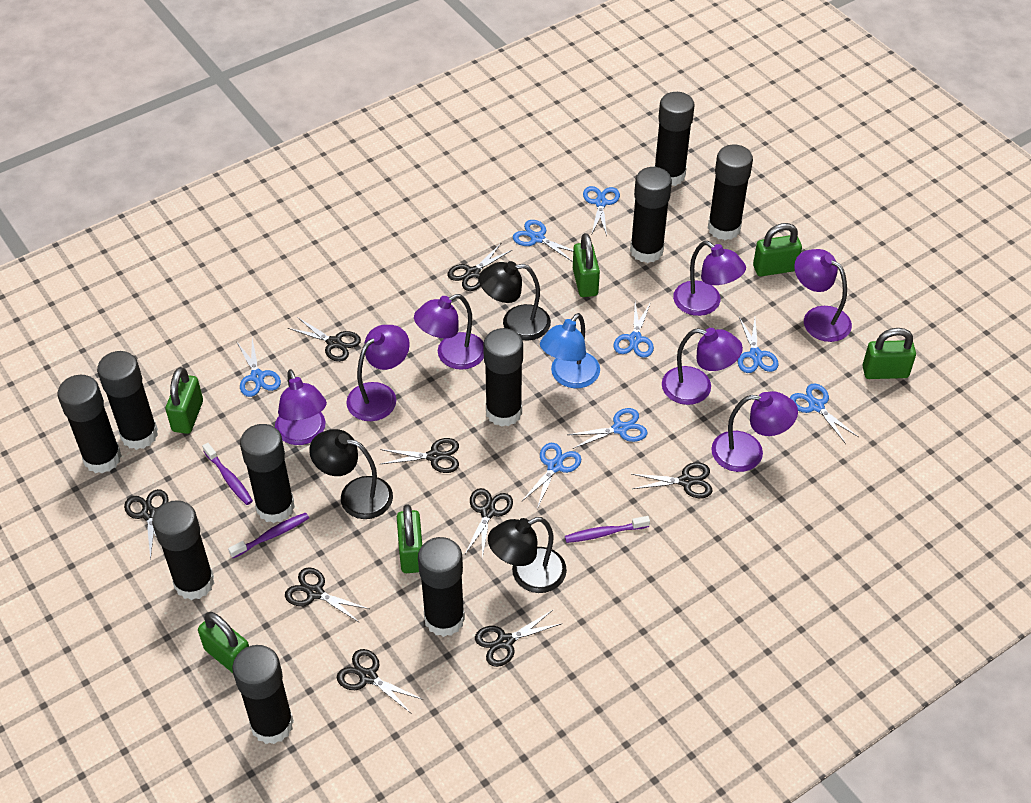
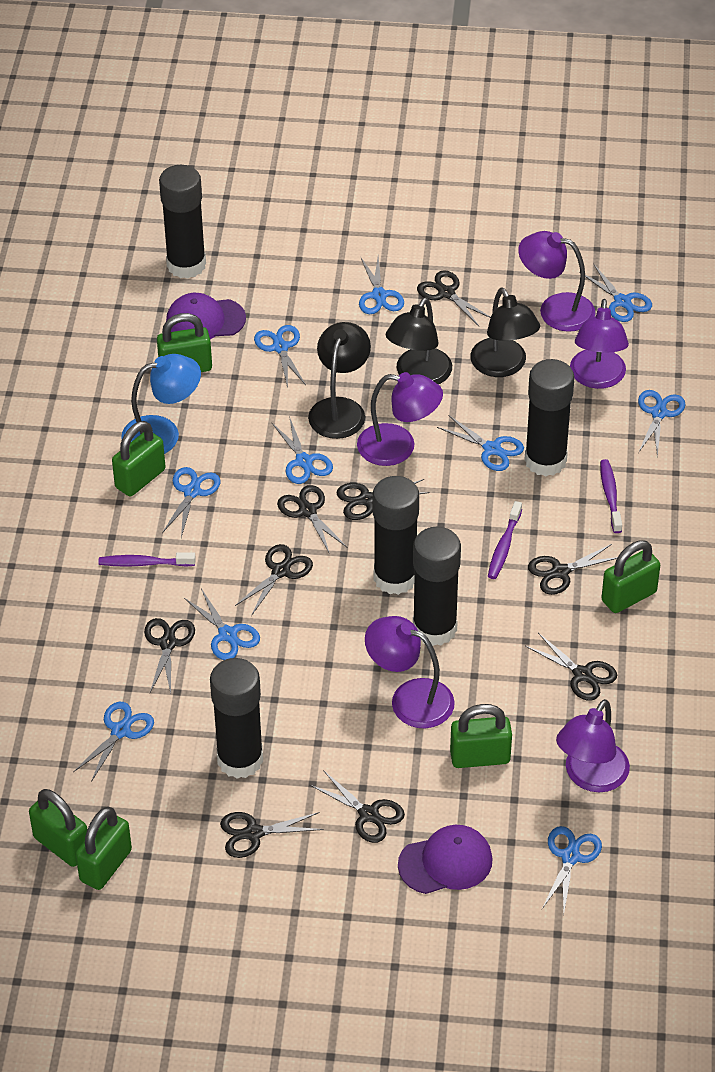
black glue stick: 10 -> 5
blue scissors: 8 -> 10
purple cap: 0 -> 2
purple lamp: 7 -> 5

